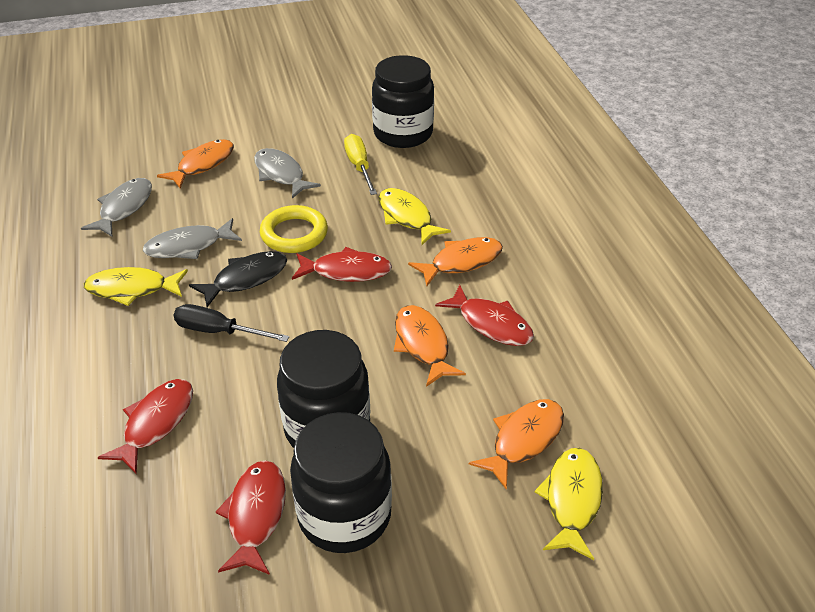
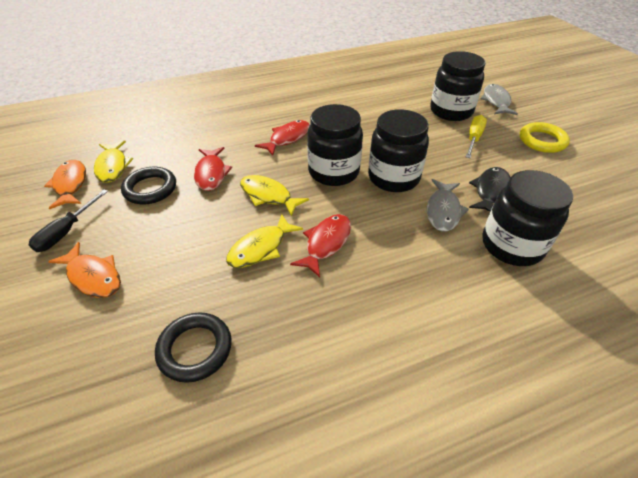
black jar: 3 -> 4
black ring: 0 -> 2
grey fish: 3 -> 2
orange fish: 4 -> 2
red fish: 4 -> 3

